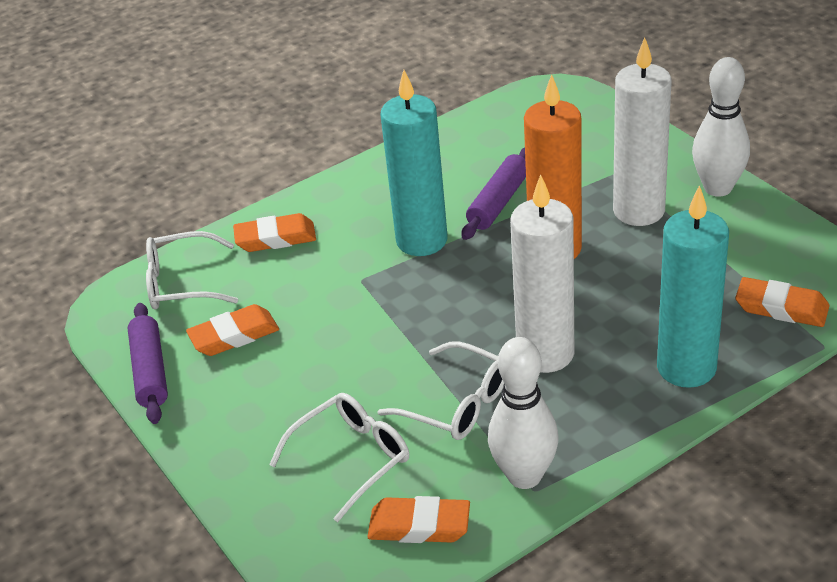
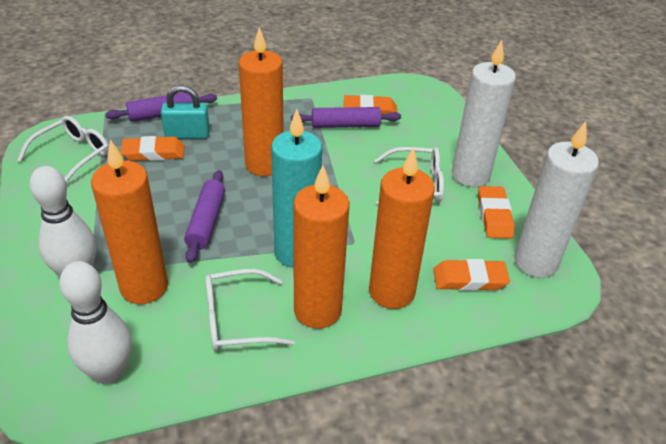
orange candle: 1 -> 4
purple rolling pin: 2 -> 3
turquoise candle: 2 -> 1
turquoise padlock: 0 -> 1

